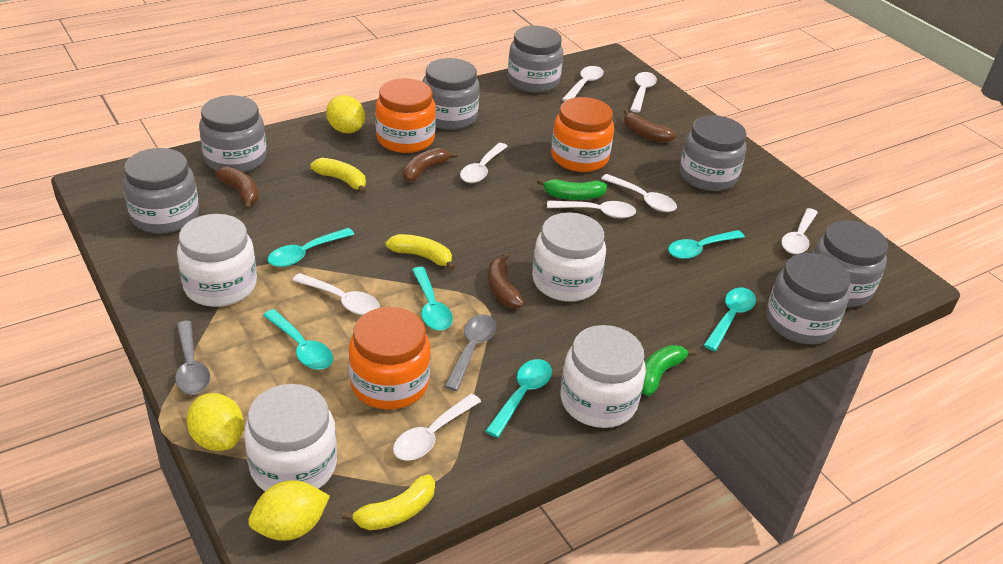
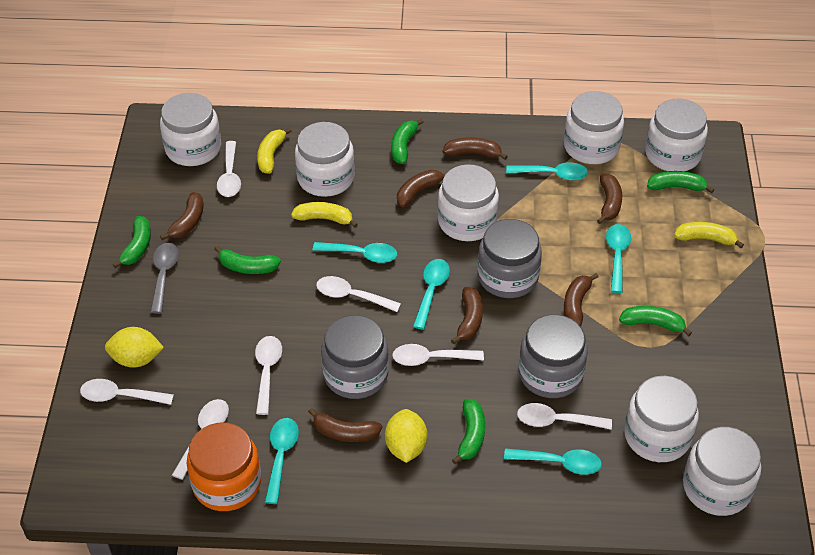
brown banana: 4 -> 7
green banana: 2 -> 6
grey jar: 7 -> 3
grey spoon: 2 -> 1
orange jar: 3 -> 1
white jar: 4 -> 7
white spoon: 8 -> 7
yellow lemon: 3 -> 2

